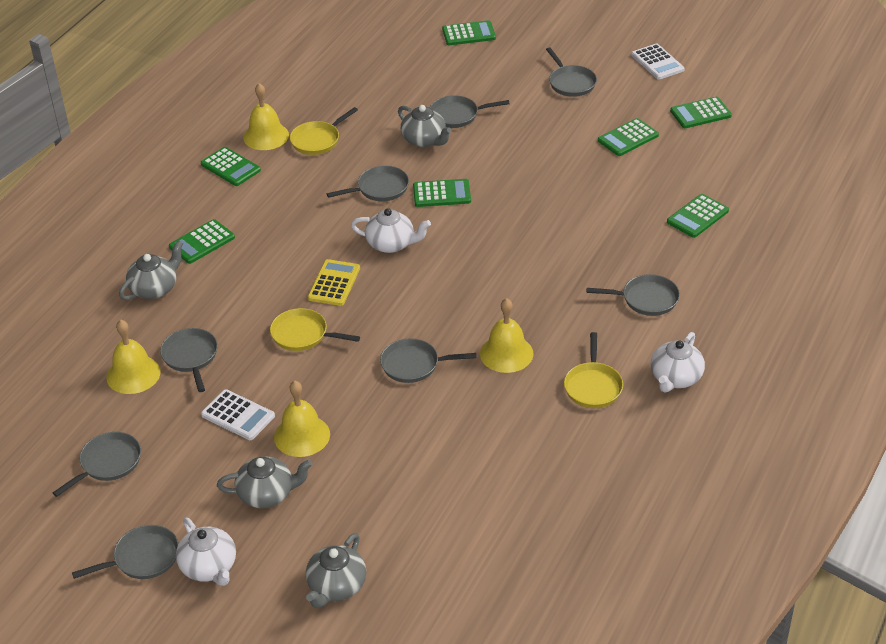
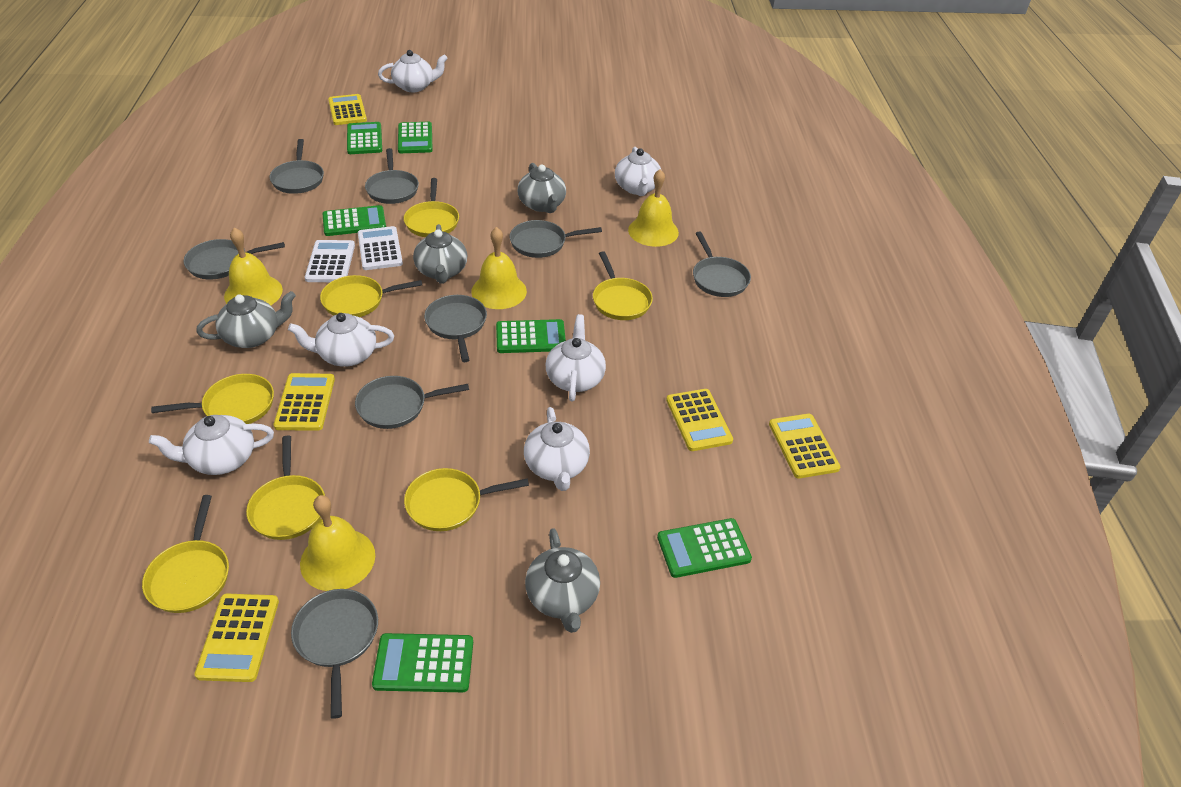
green calculator: 7 -> 6
white teapot: 3 -> 6
yellow calculator: 1 -> 5
yellow pan: 3 -> 7

